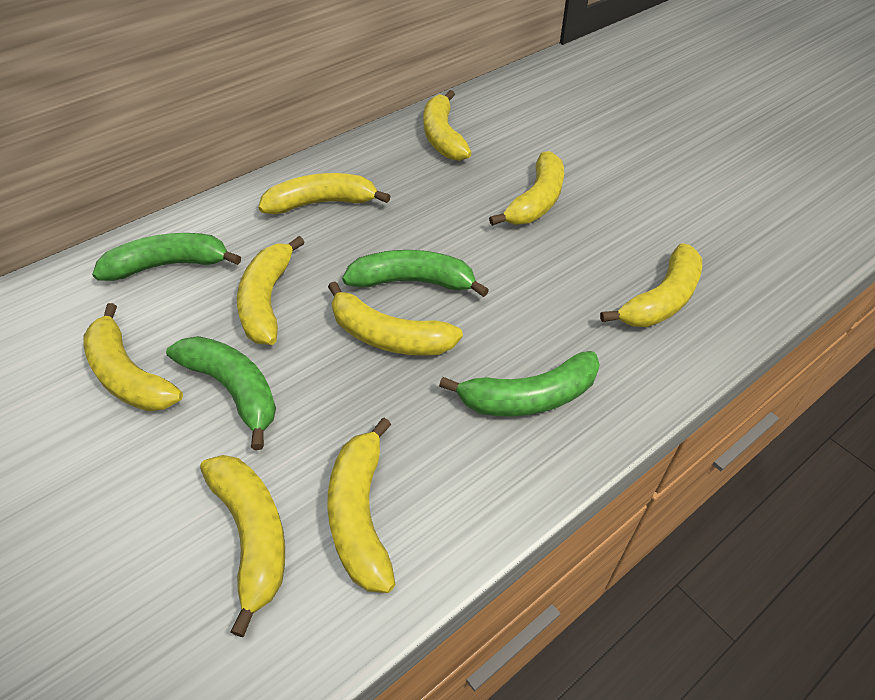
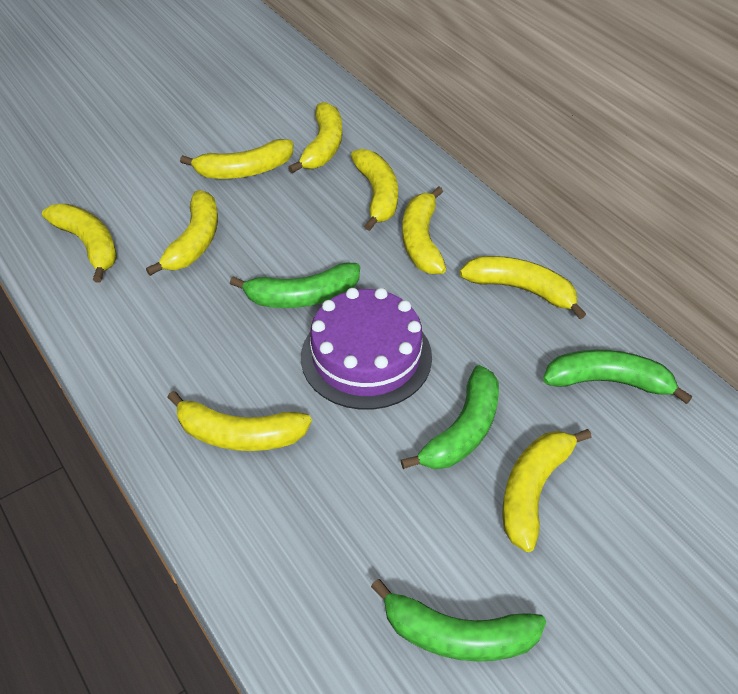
purple cake: 0 -> 1

